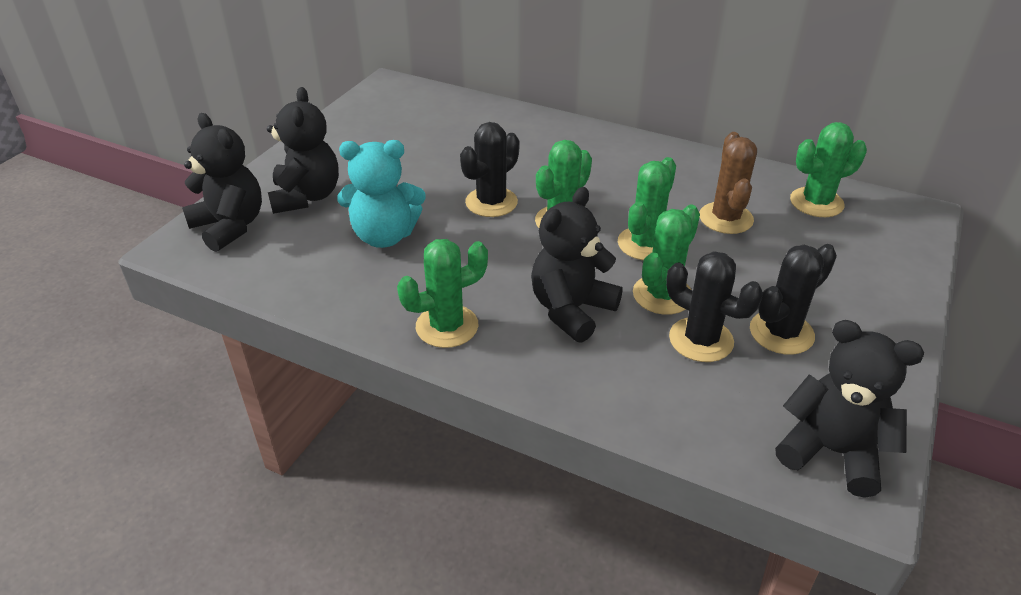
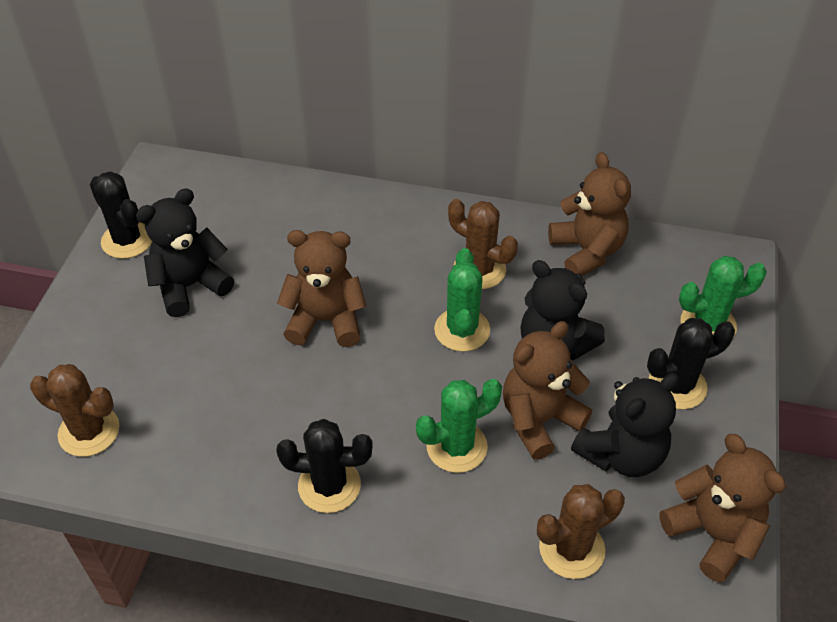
black teddy bear: 4 -> 3
brown cactus: 1 -> 3
brown teddy bear: 0 -> 4
green cactus: 5 -> 3
turquoise teddy bear: 1 -> 0

